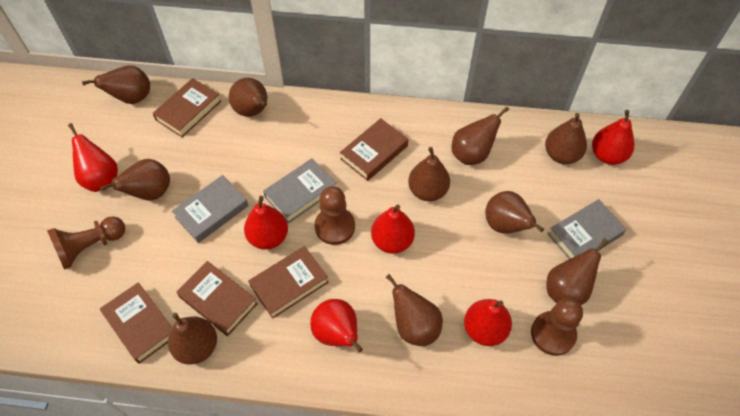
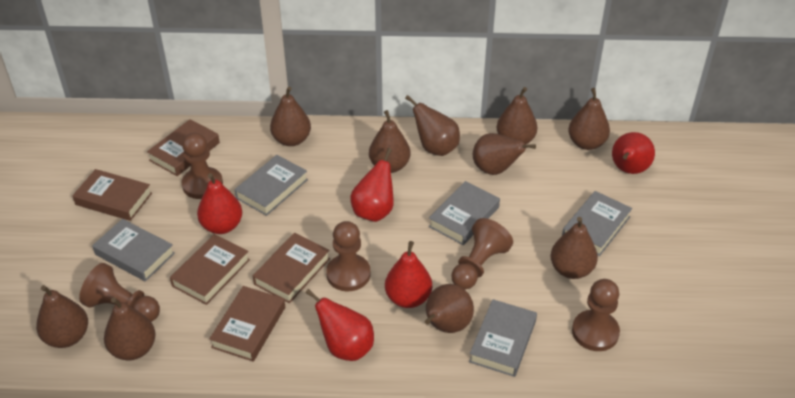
brown pawn: 3 -> 5
grey book: 3 -> 5
red pear: 6 -> 5

